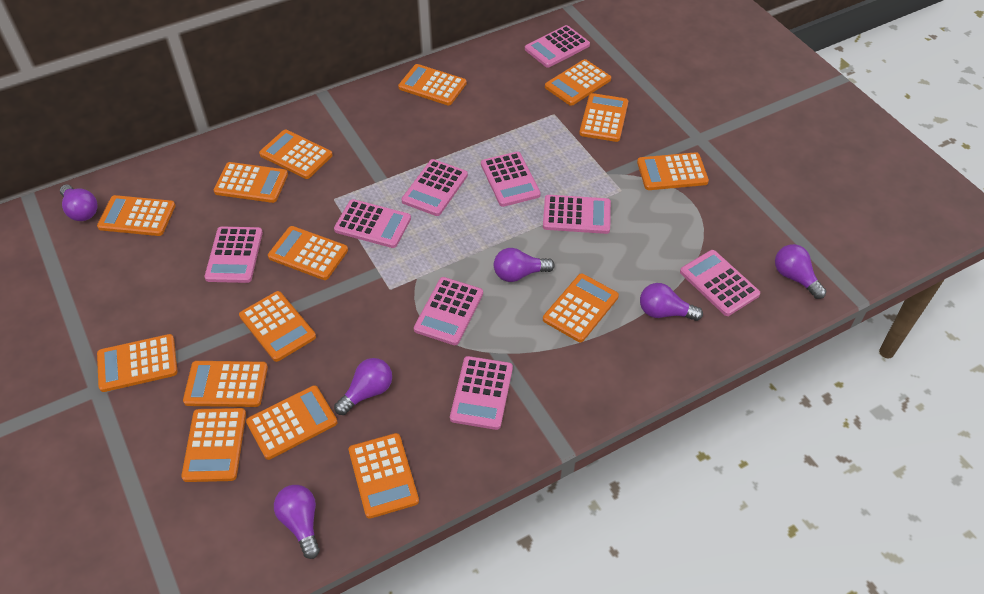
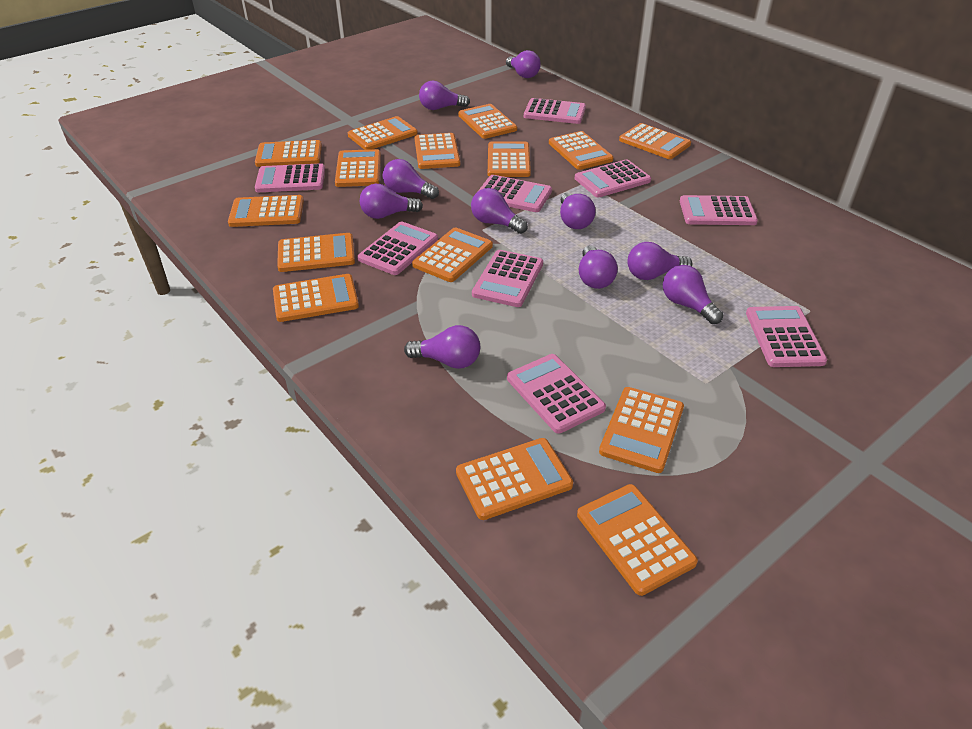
purple light bulb: 6 -> 10

